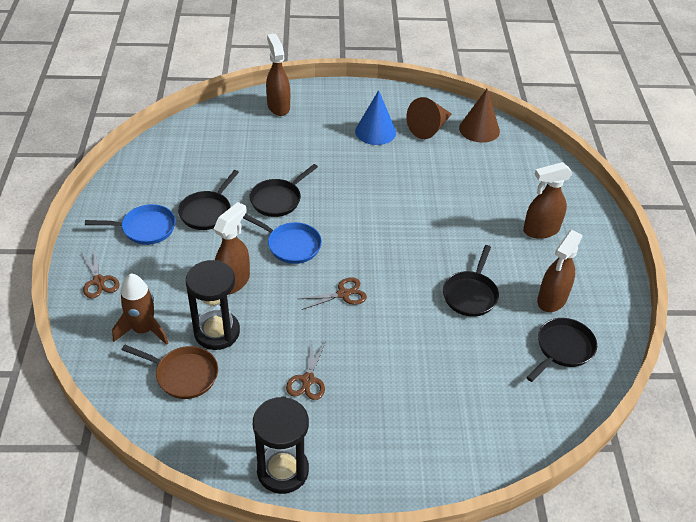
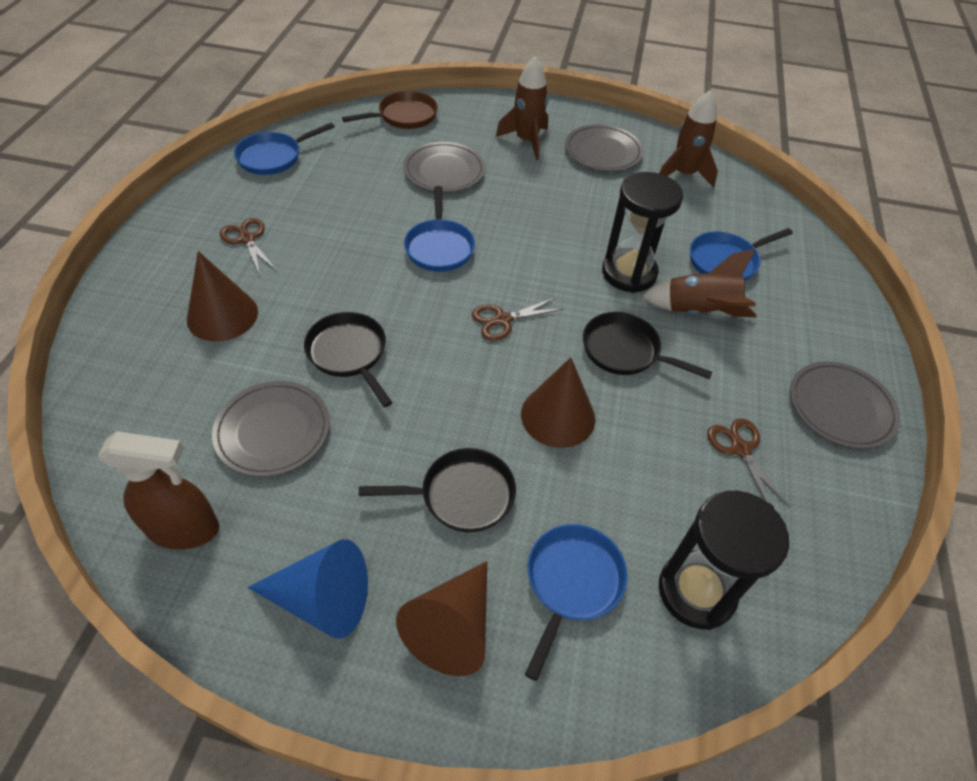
black pan: 4 -> 3
blue pan: 2 -> 4
brown cone: 2 -> 3
brown rocket: 1 -> 3
brown spray bottle: 4 -> 1
grey plate: 0 -> 4

